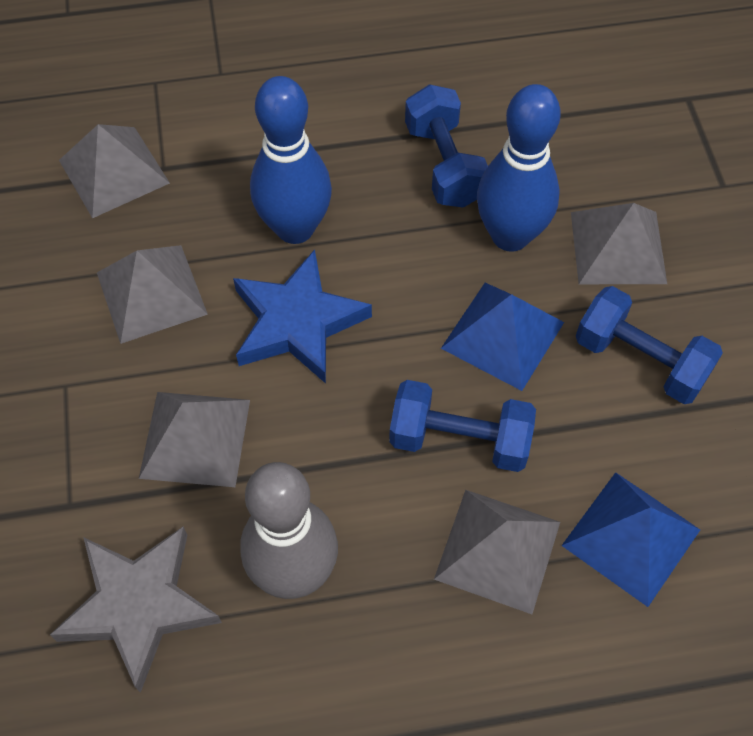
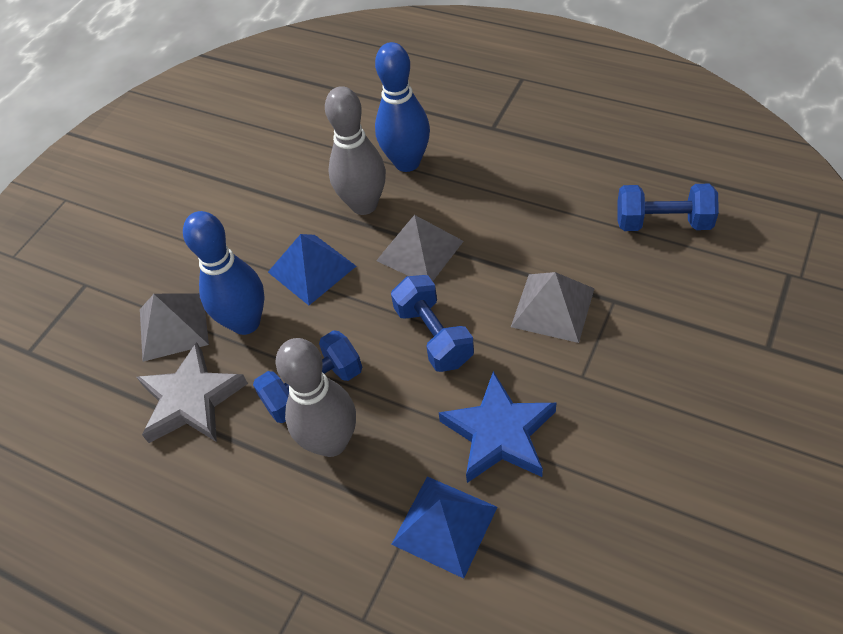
grey bowling pin: 1 -> 2
grey pyramid: 5 -> 3

